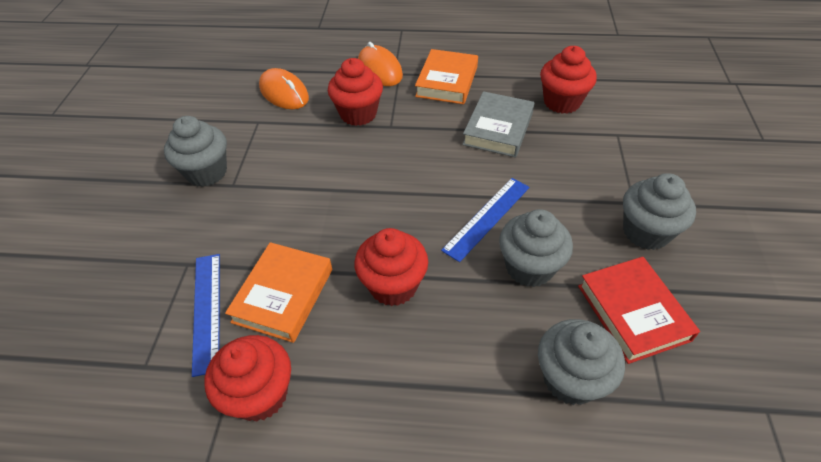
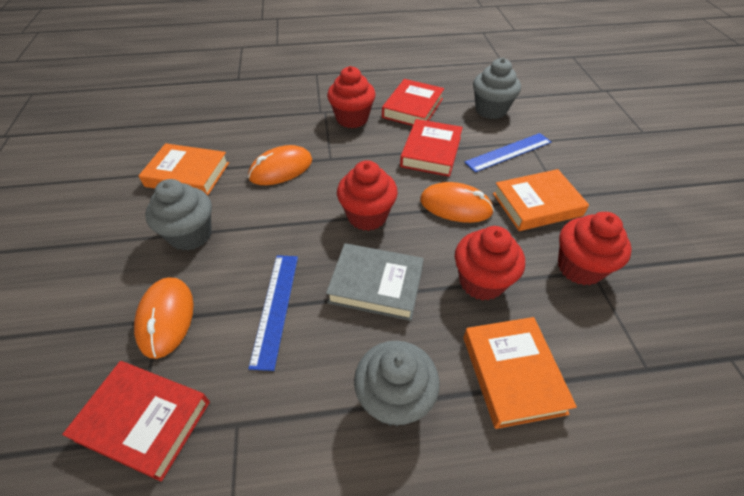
grey cupcake: 4 -> 3
orange book: 2 -> 3
orange mouse: 2 -> 3
red book: 1 -> 3

